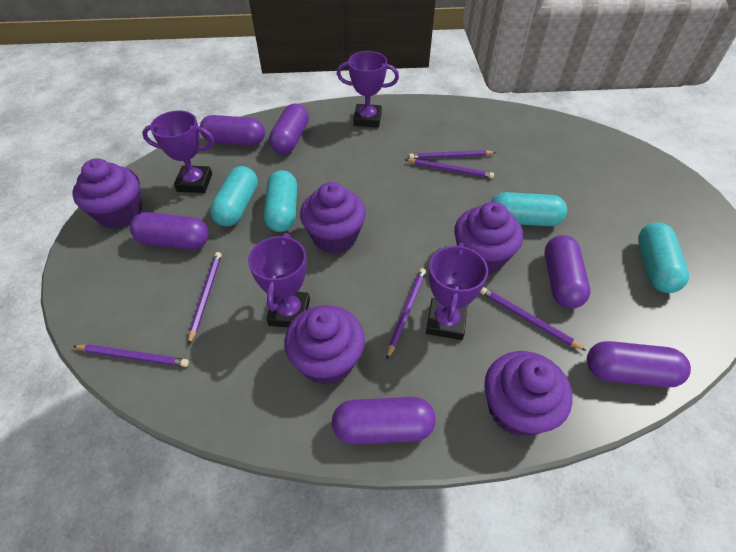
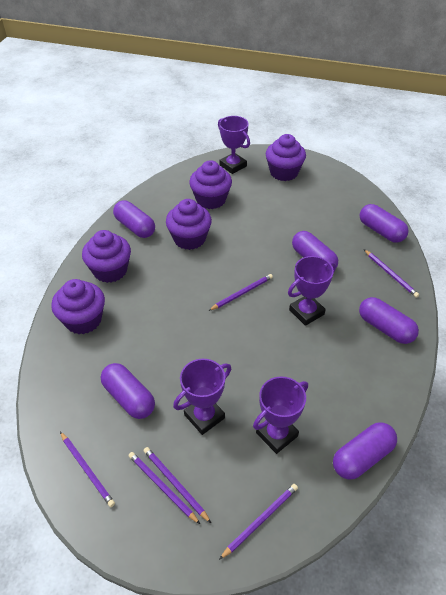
turquoise capsule: 4 -> 0

